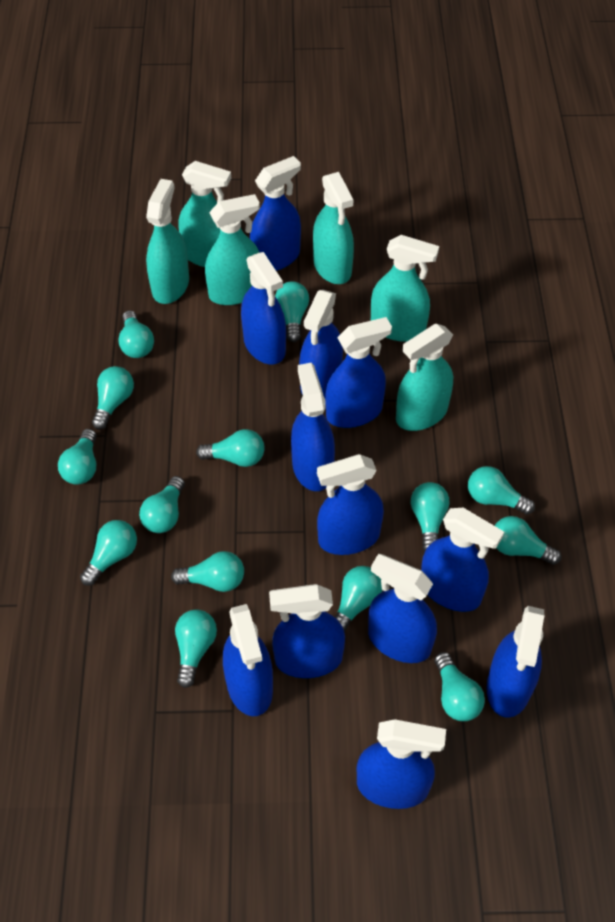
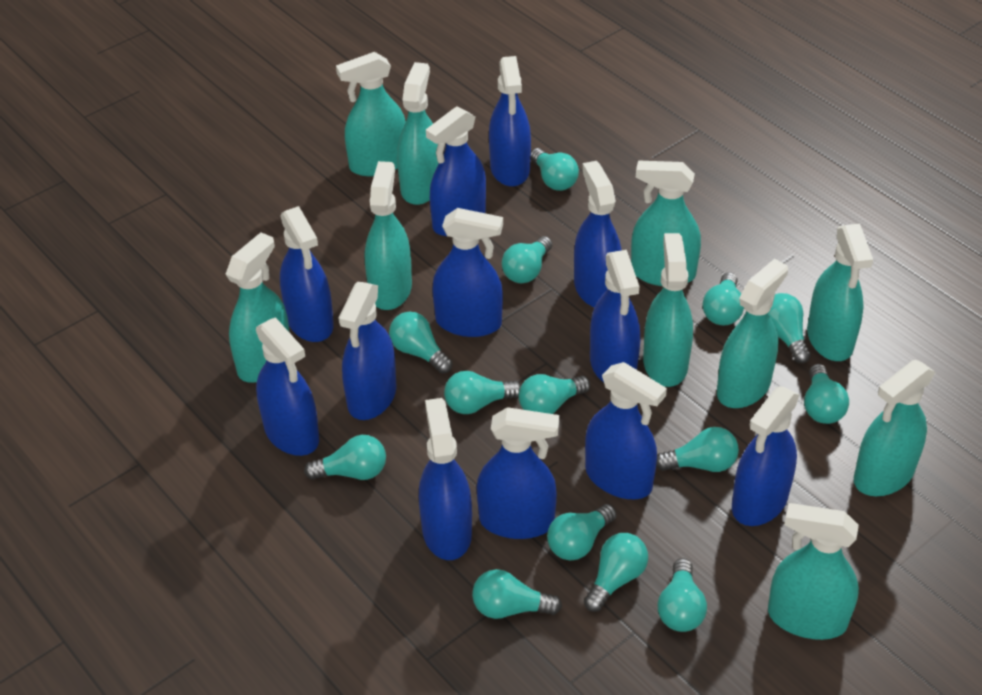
turquoise spray bottle: 6 -> 10

